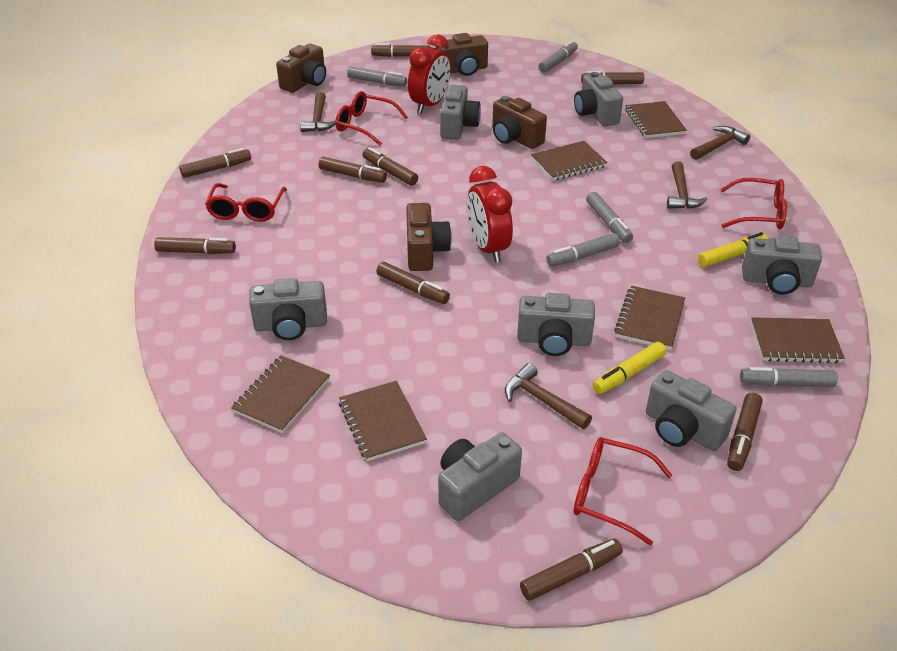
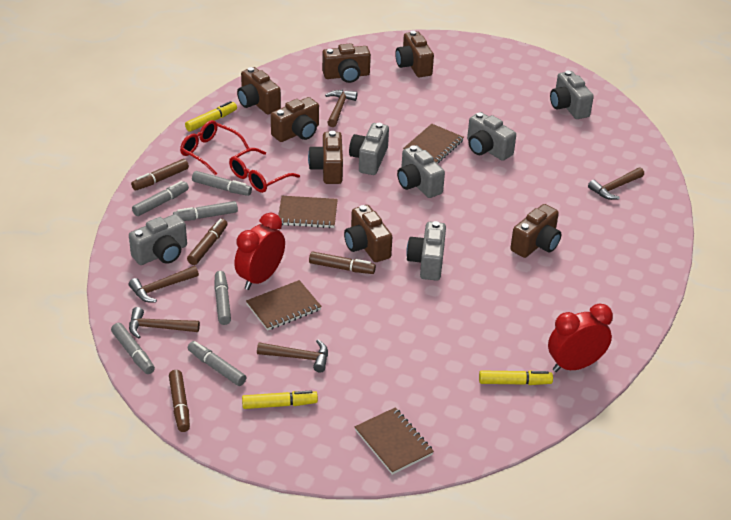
brown camera: 4 -> 7
brown hammer: 4 -> 5
brown marker: 9 -> 4
brown notebook: 6 -> 4
grey camera: 7 -> 6
grey marker: 5 -> 6
red glasses: 4 -> 2
yellow marker: 2 -> 3

